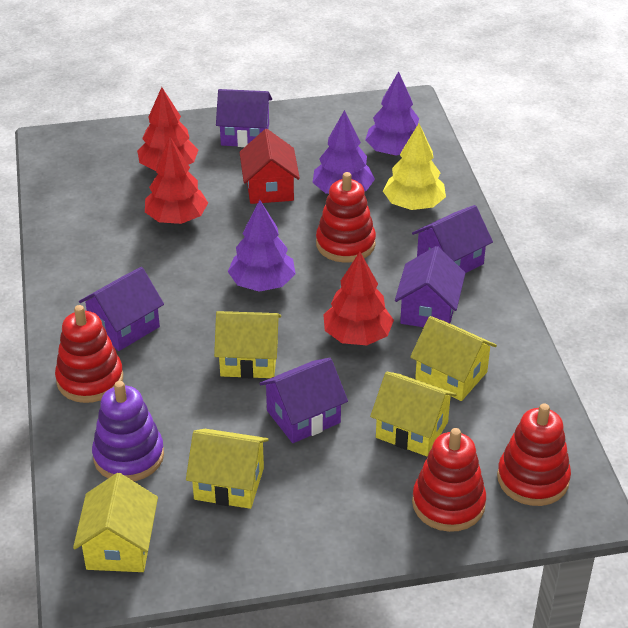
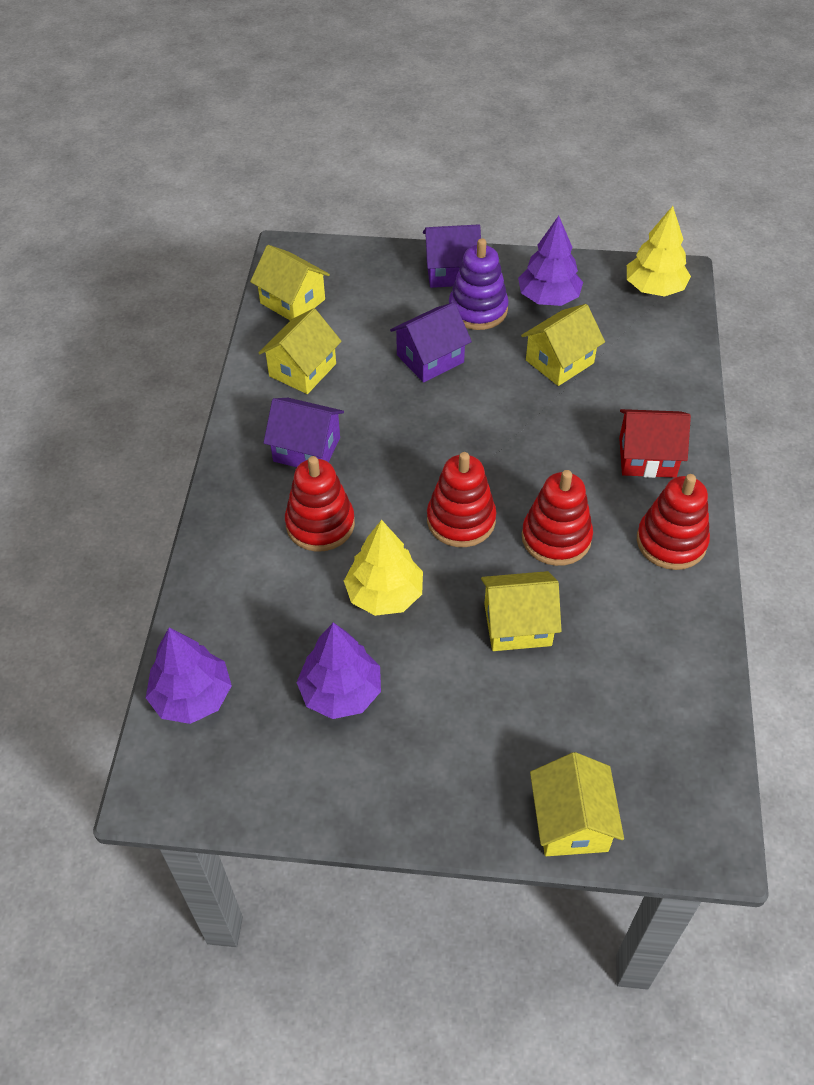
purple house: 5 -> 3
red tree: 3 -> 0
yellow tree: 1 -> 2

